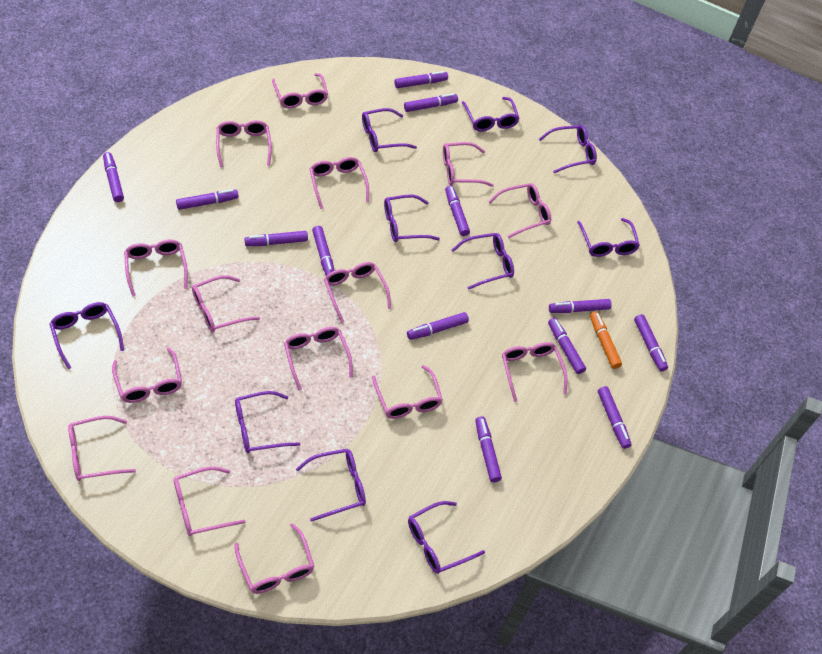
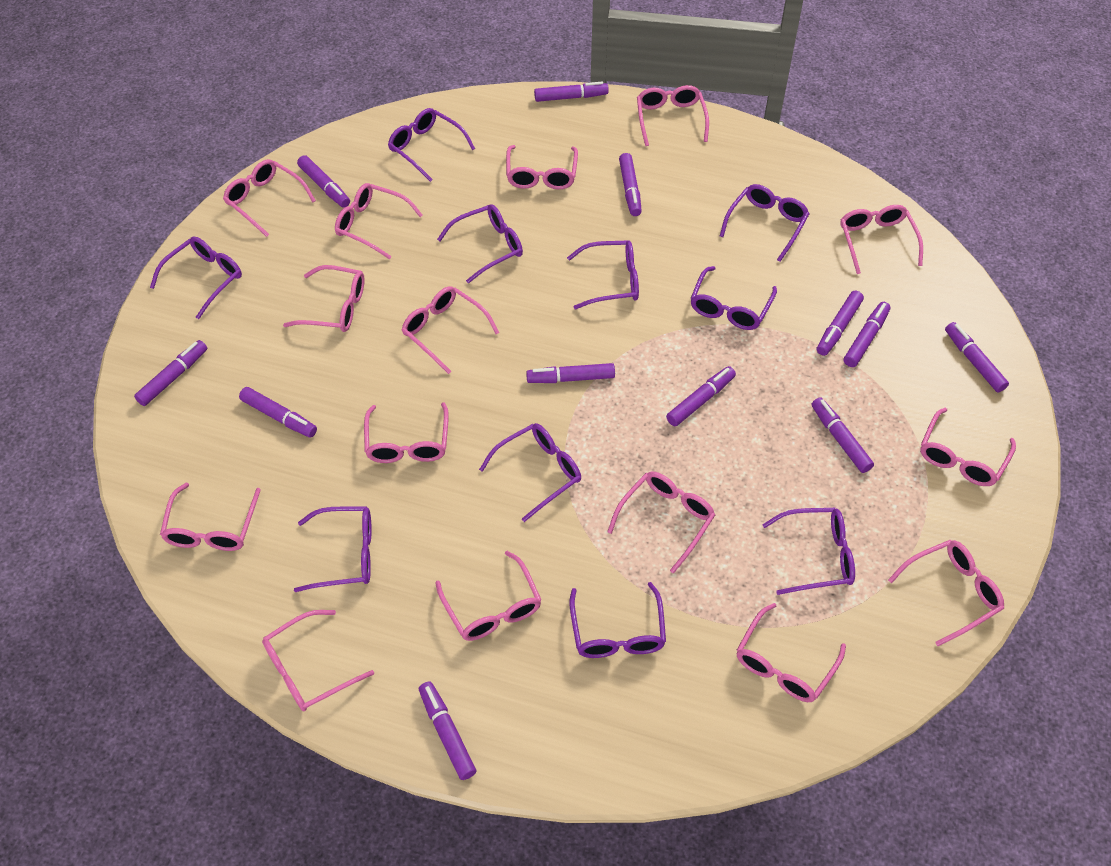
orange marker: 1 -> 0
purple marker: 13 -> 12

